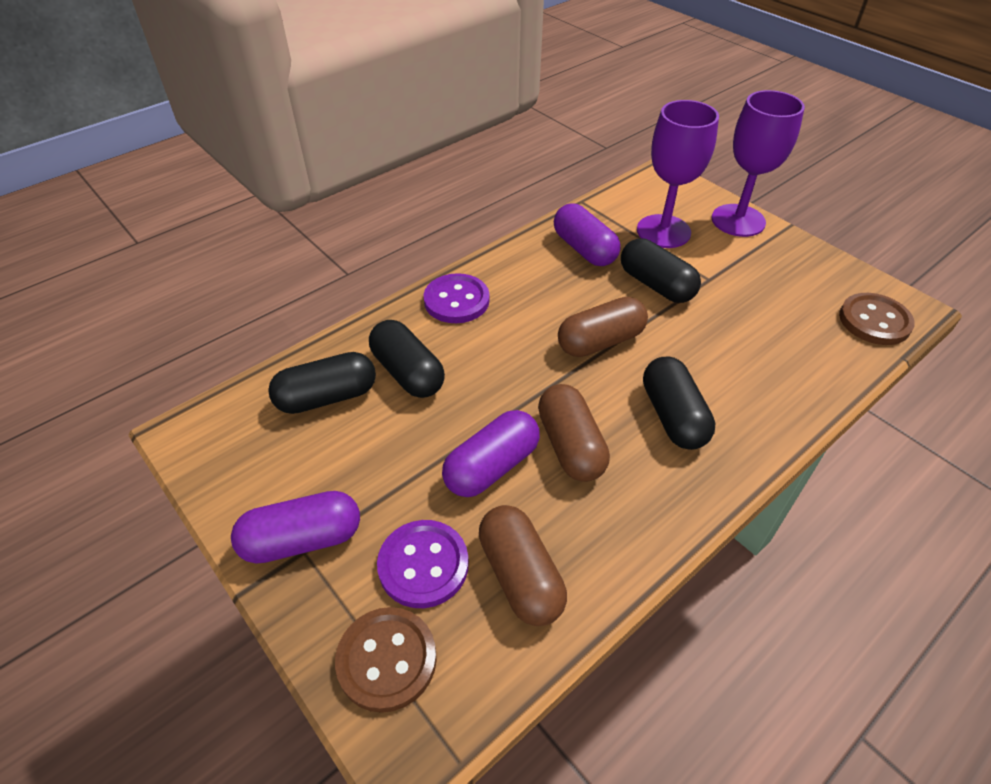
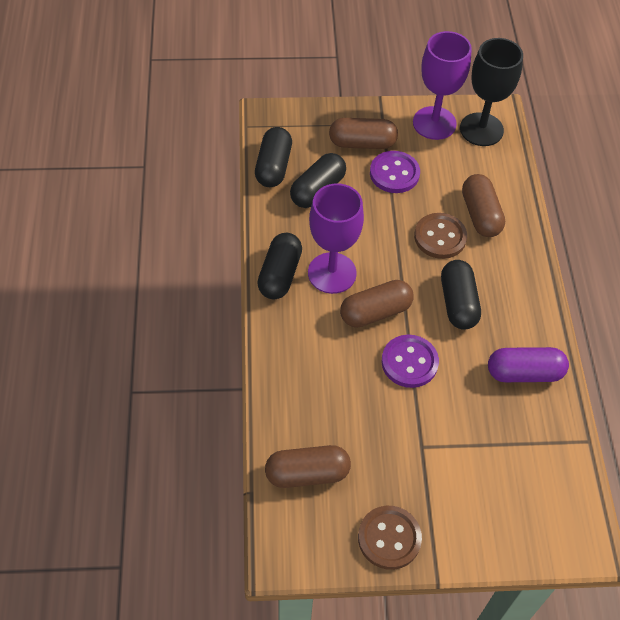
black goblet: 0 -> 1
brown capsule: 3 -> 4
purple capsule: 3 -> 1

